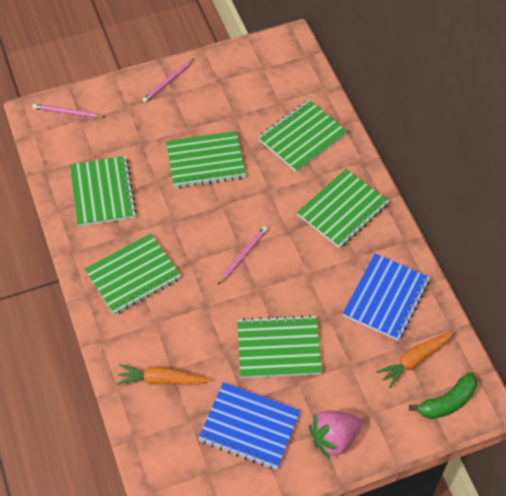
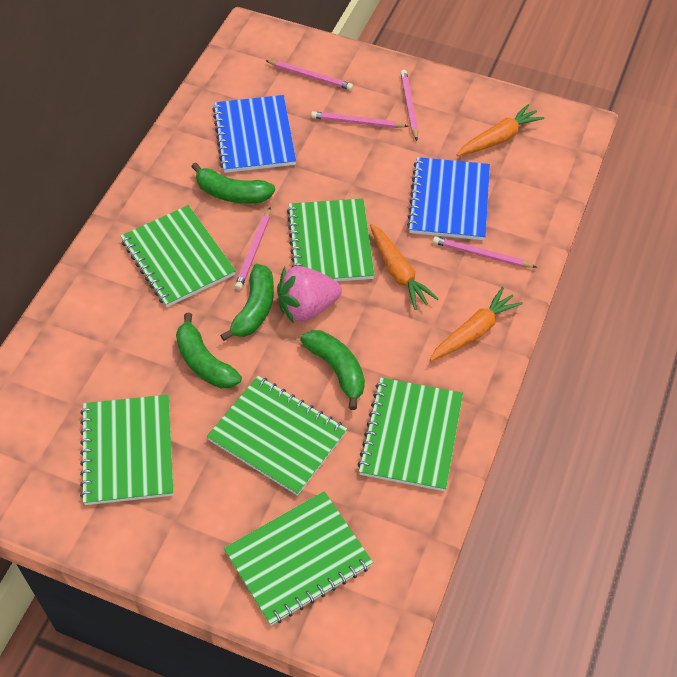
green banana: 1 -> 4
orange carrot: 2 -> 3
pink pencil: 3 -> 5

